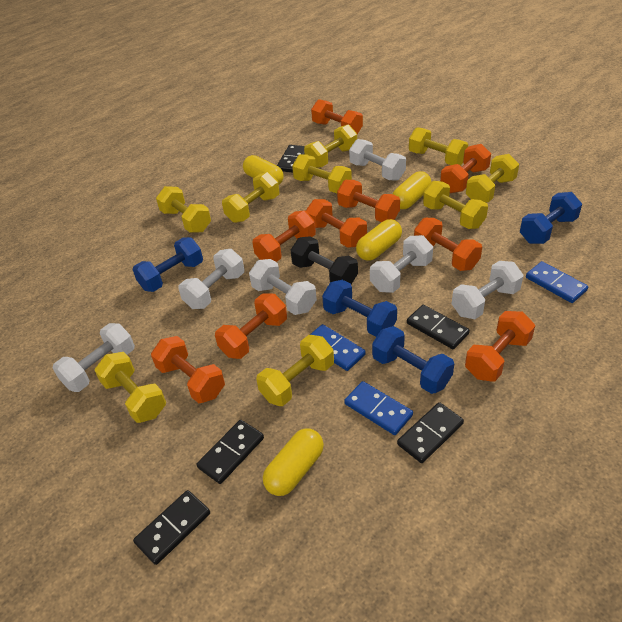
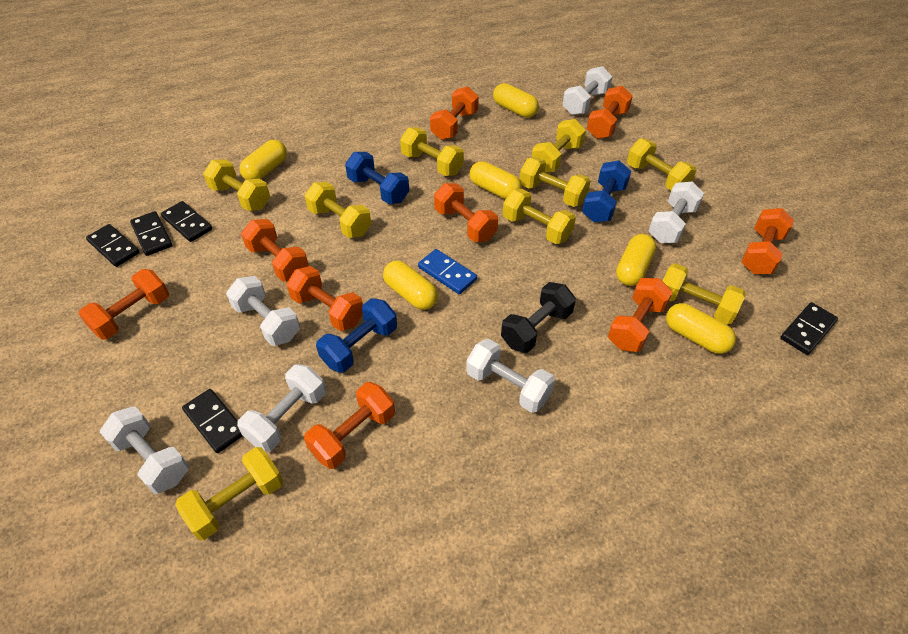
blue domino: 3 -> 1
blue dumbbell: 4 -> 3
yellow capsule: 4 -> 6

